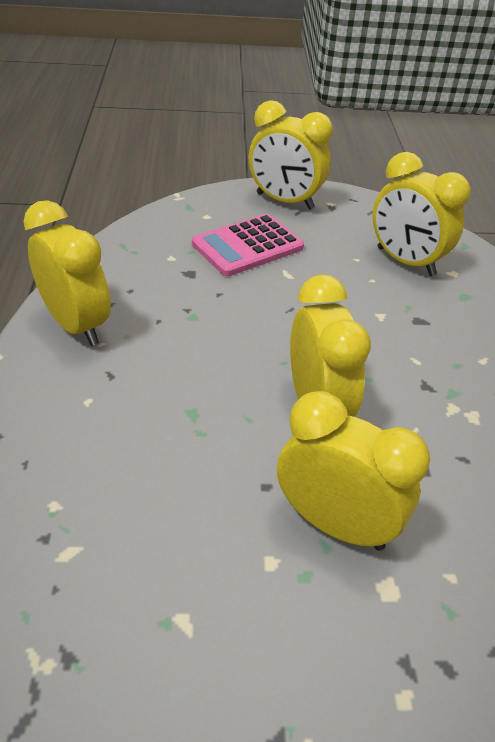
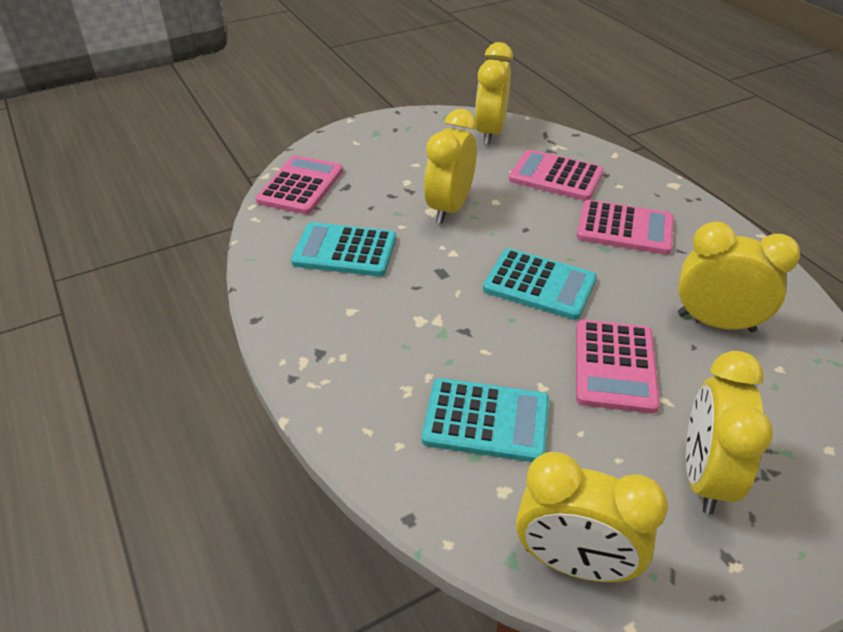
pink calculator: 1 -> 4
turquoise calculator: 0 -> 3

